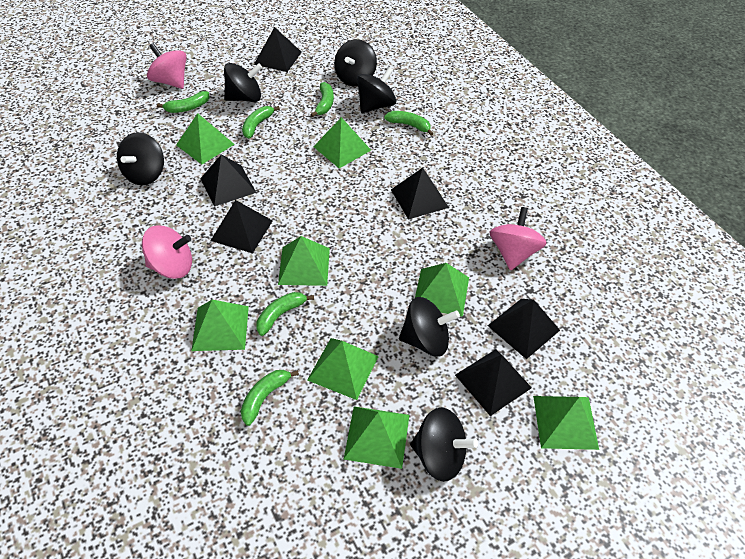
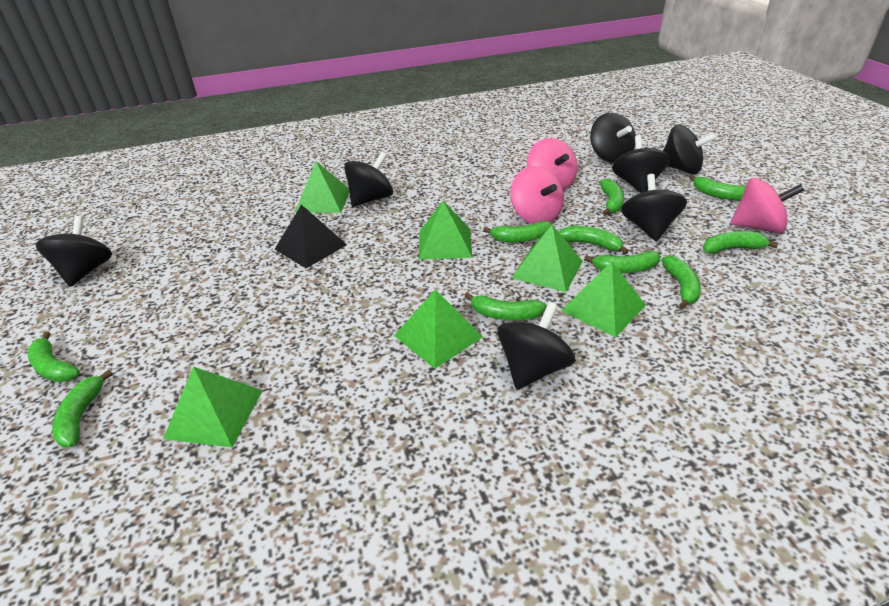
black pyramid: 6 -> 1
black spinning top: 6 -> 7
green banana: 6 -> 10
green pyramid: 8 -> 6

